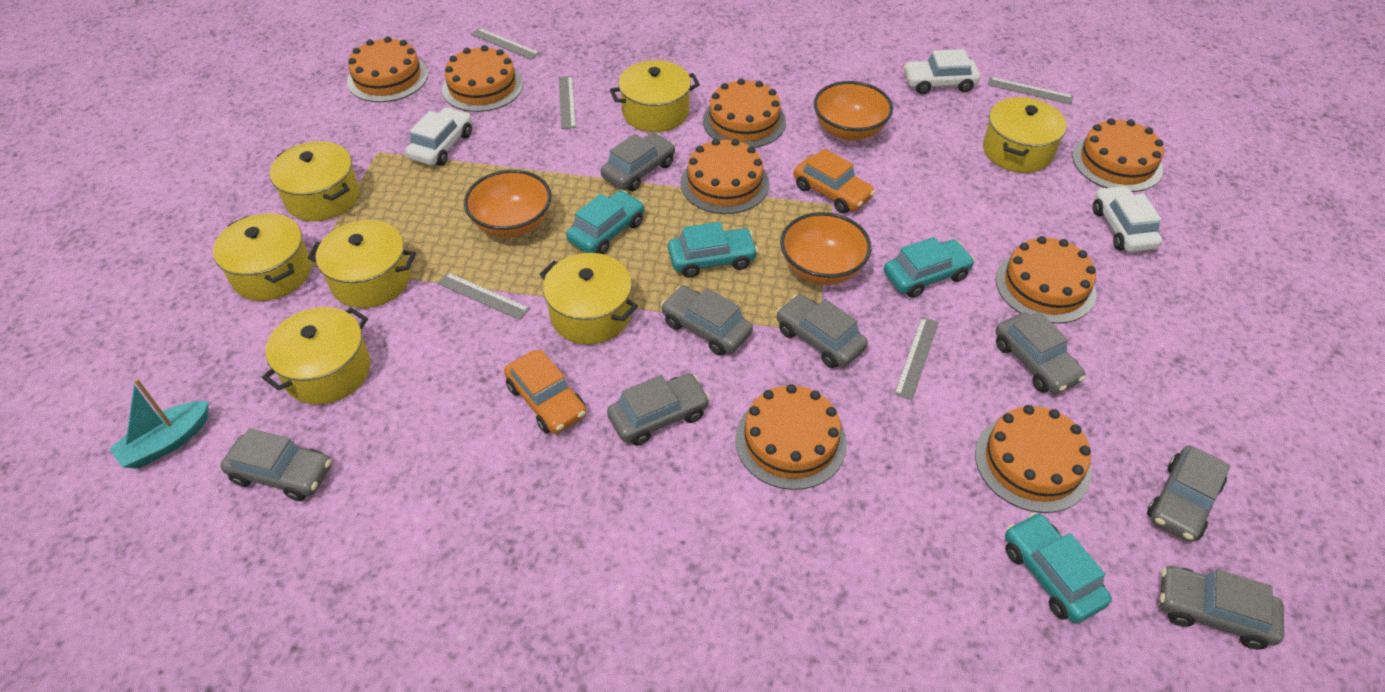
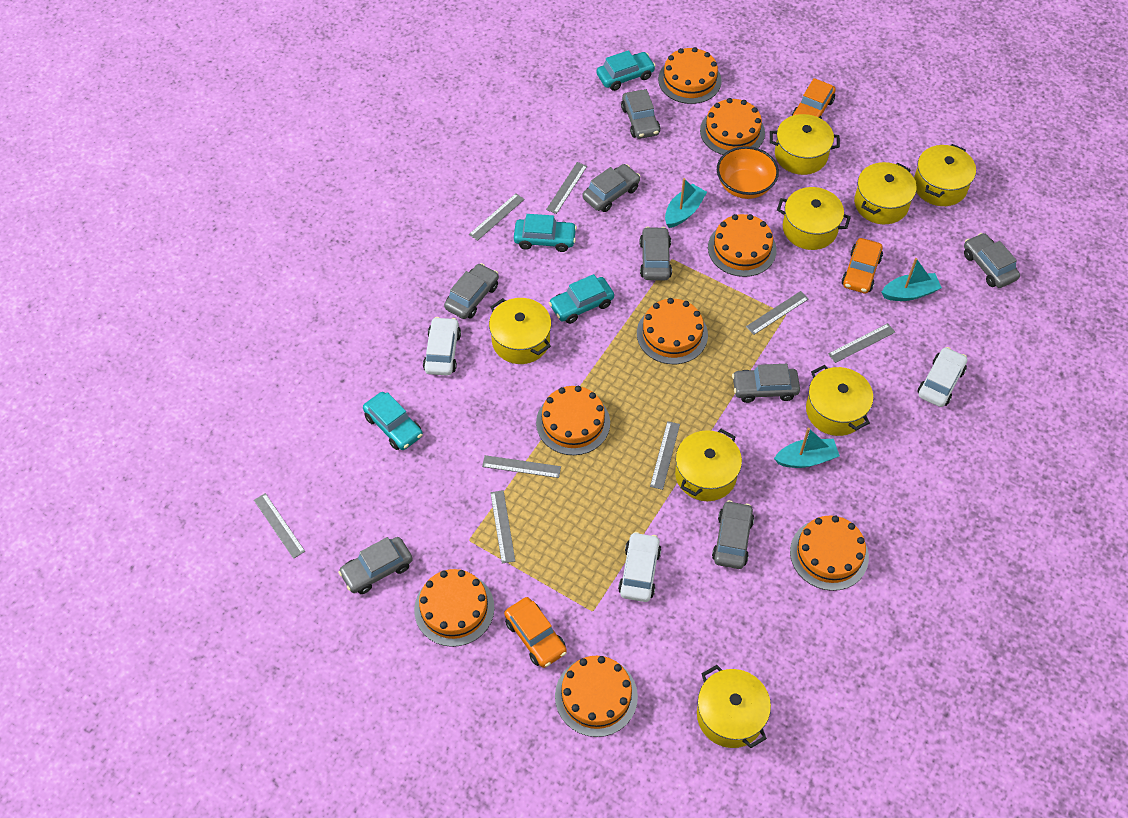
grey ruler: 5 -> 8
orange bowl: 3 -> 1
orange car: 2 -> 3
turquoise boat: 1 -> 3
yellow pot: 7 -> 8

